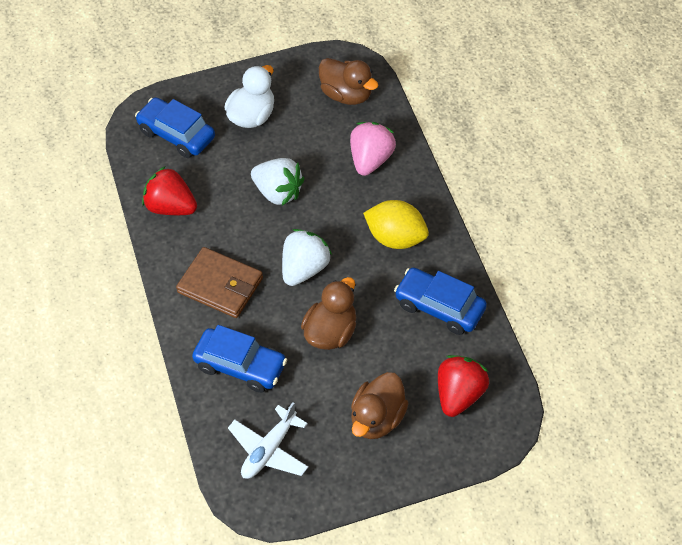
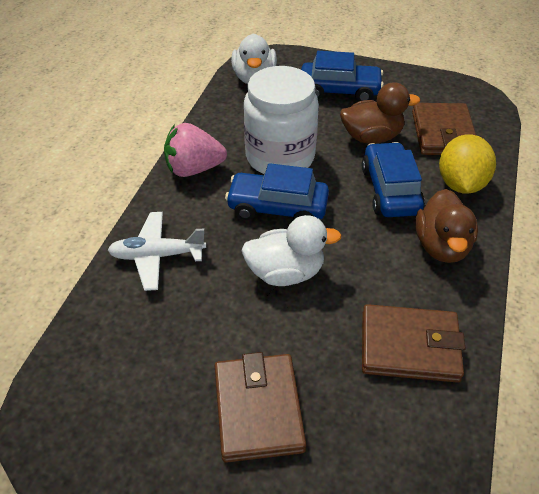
brown duck: 3 -> 2
brown wallet: 1 -> 3
red strawberry: 2 -> 0
white duck: 1 -> 2
white jar: 0 -> 1
white strawberry: 2 -> 0

